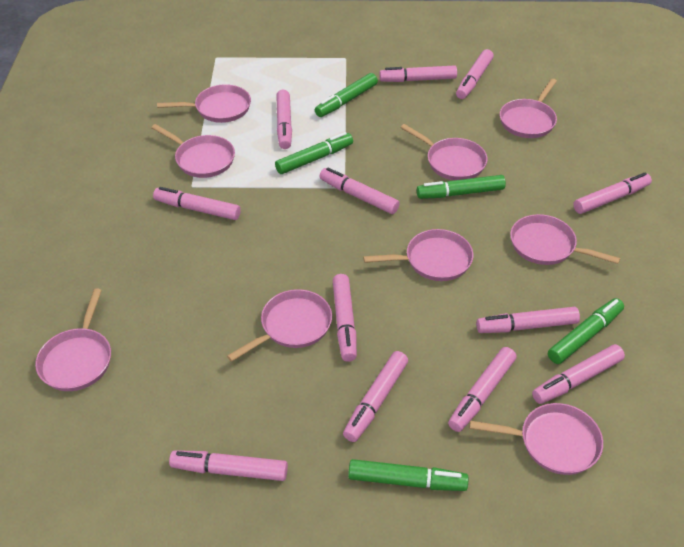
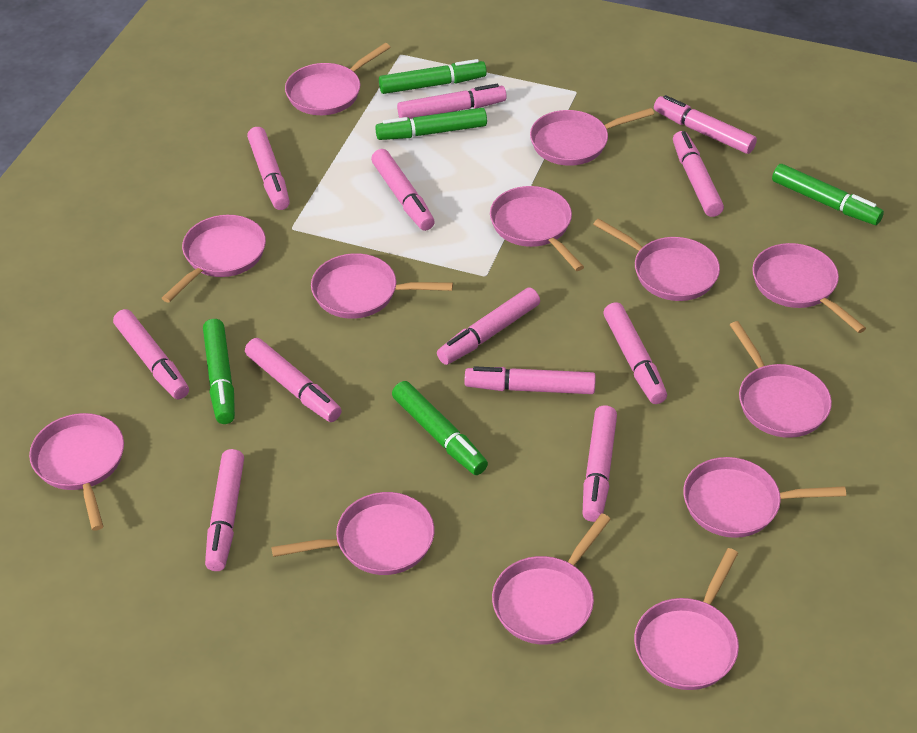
pink pan: 9 -> 13

